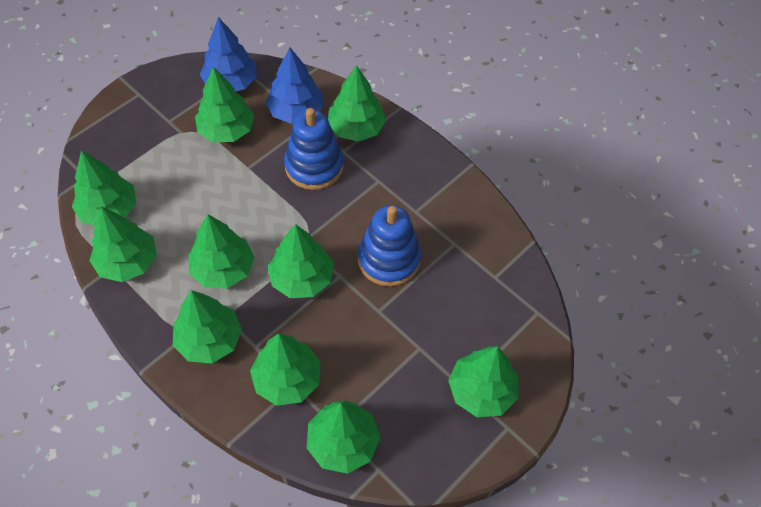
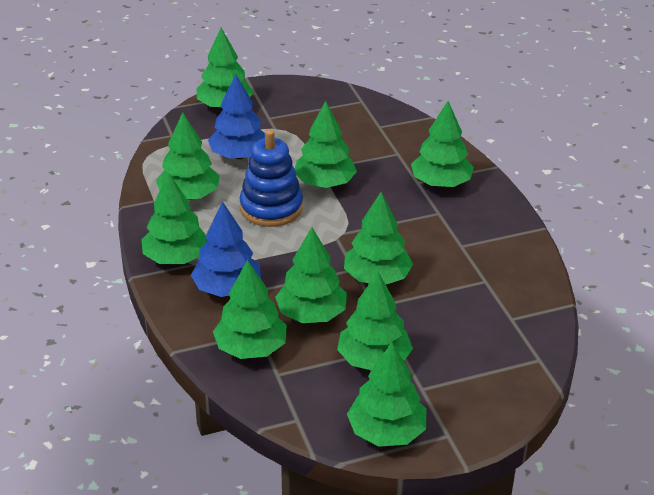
blue stacking toy: 2 -> 1

